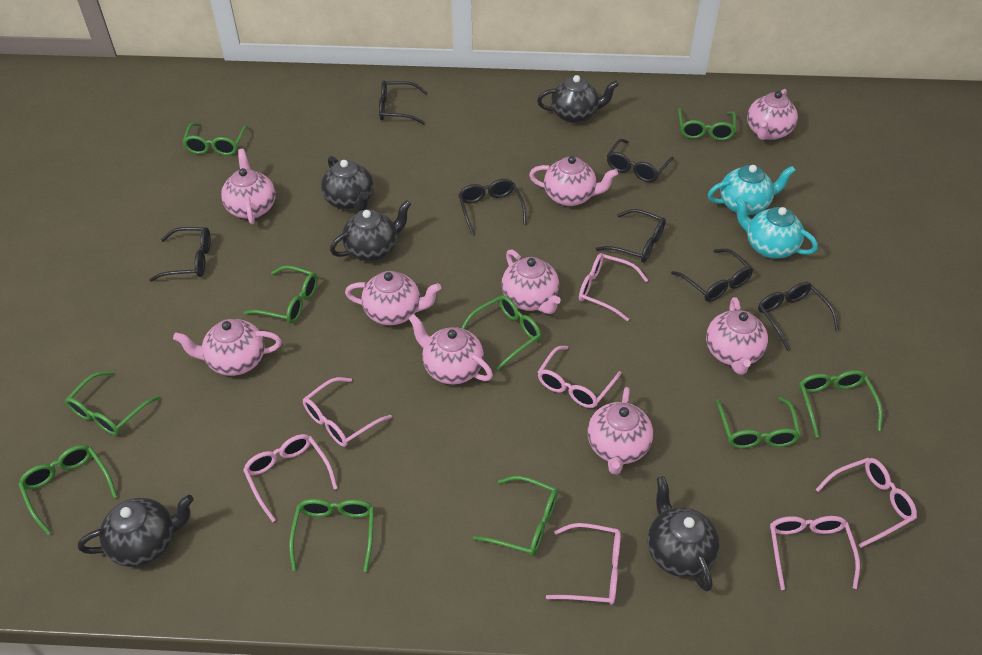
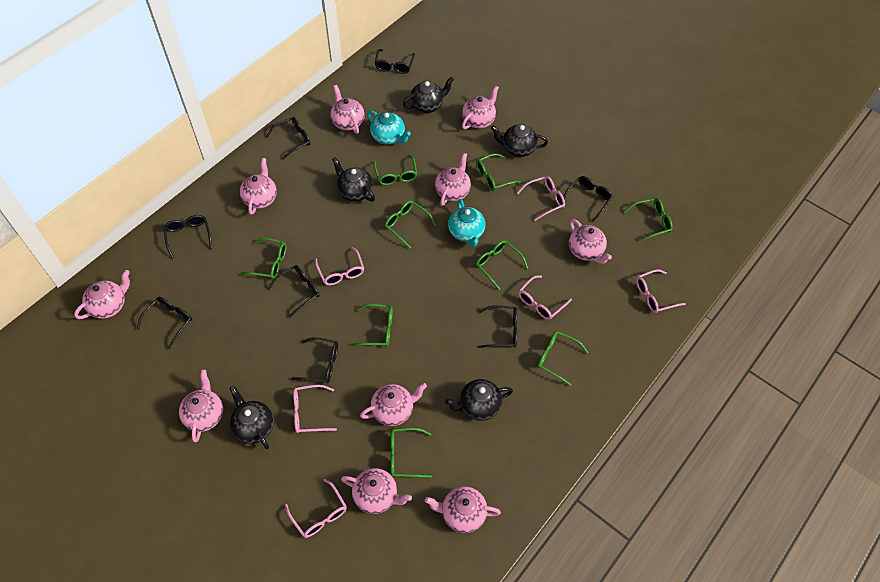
black glasses: 7 -> 8
green glasses: 10 -> 9
pink glasses: 7 -> 6
pink teapot: 9 -> 10

